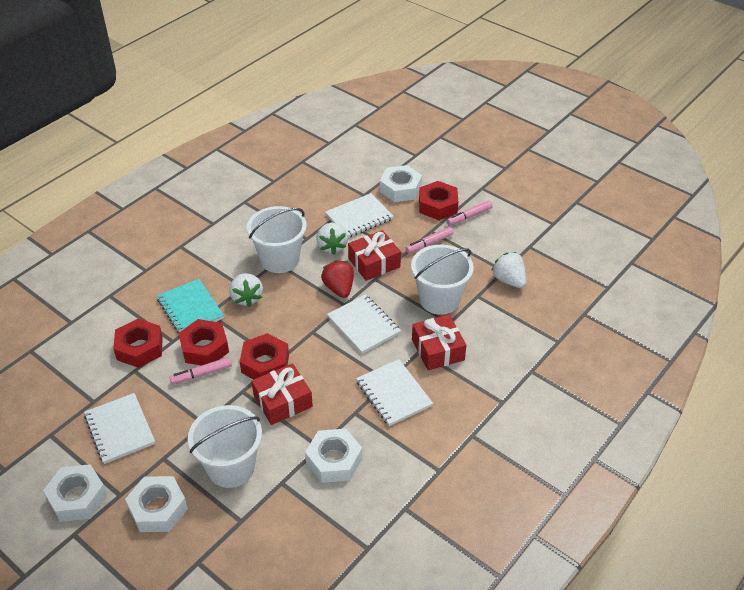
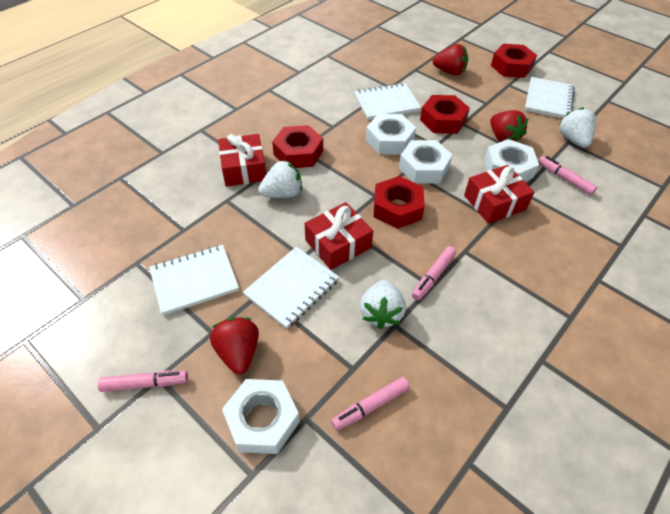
pink marker: 3 -> 4
red strawberry: 1 -> 3
turquoise notebook: 1 -> 0
white bucket: 3 -> 0

